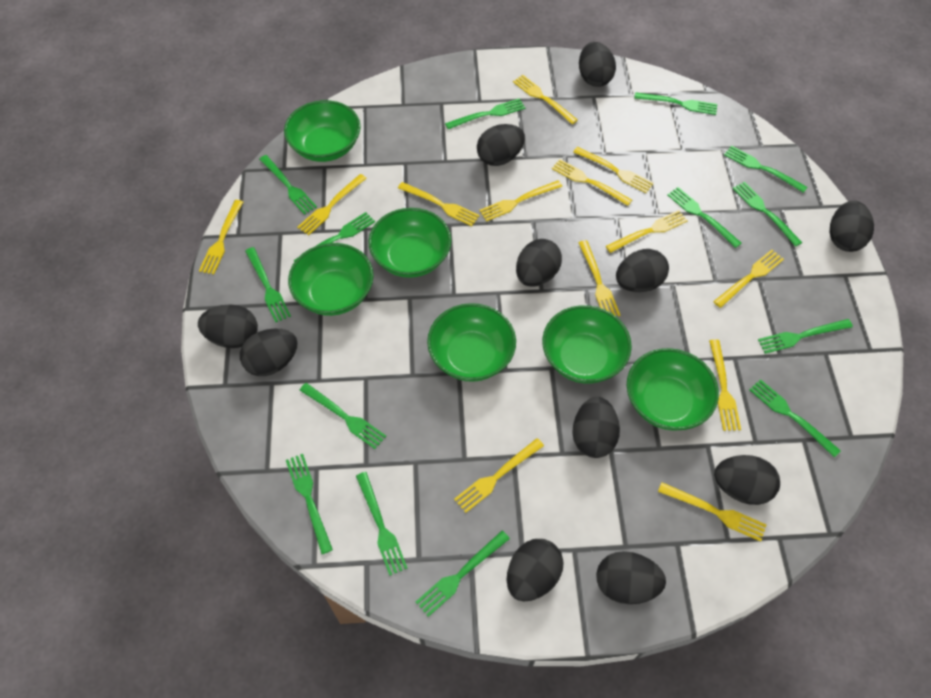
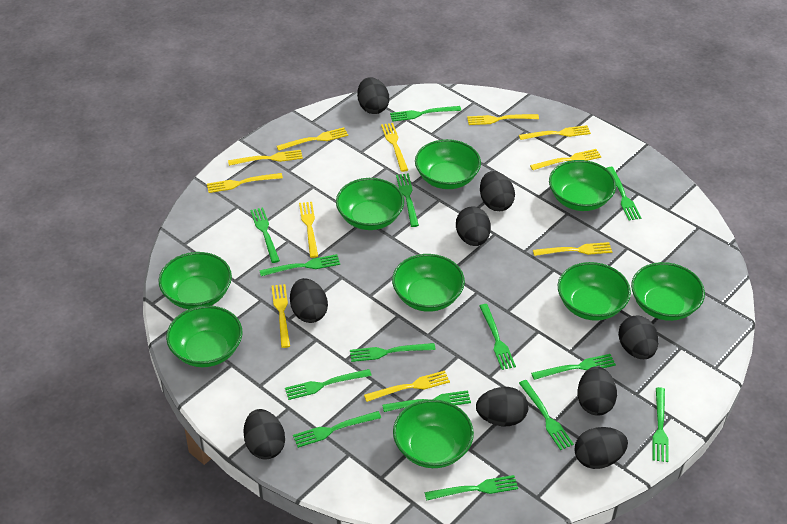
black egg: 11 -> 9
green bowl: 6 -> 9
yellow fork: 13 -> 11

